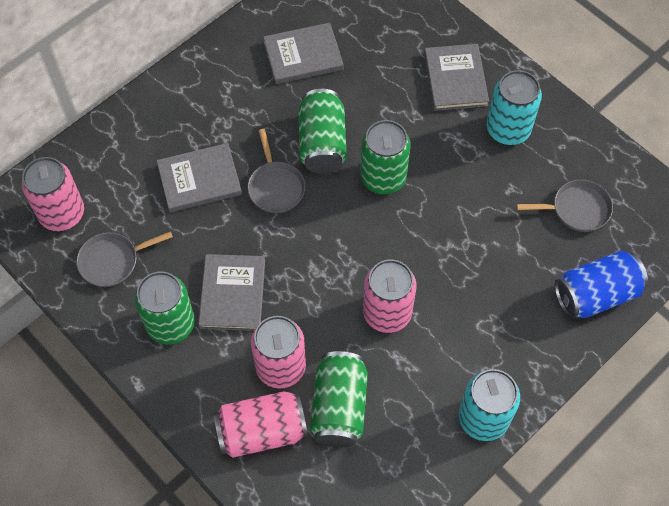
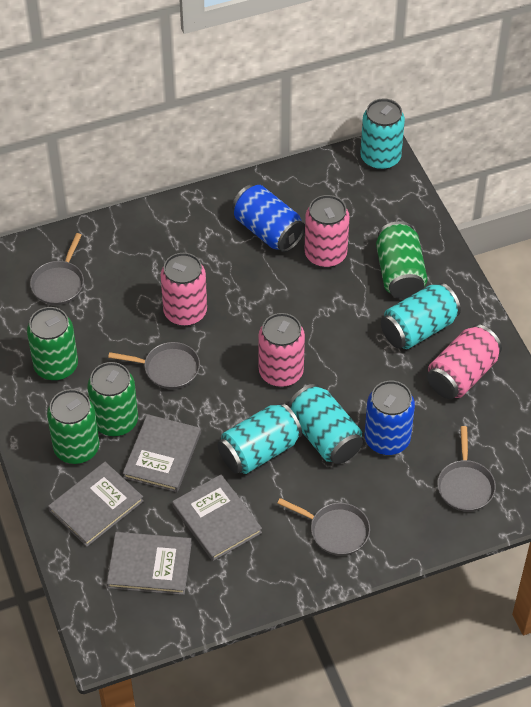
blue can: 1 -> 2
grey pan: 3 -> 4
turquoise can: 2 -> 4

